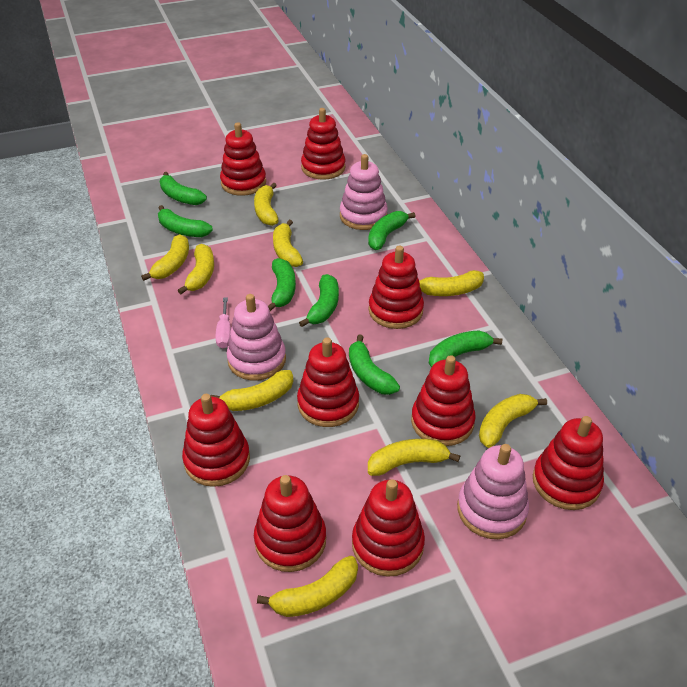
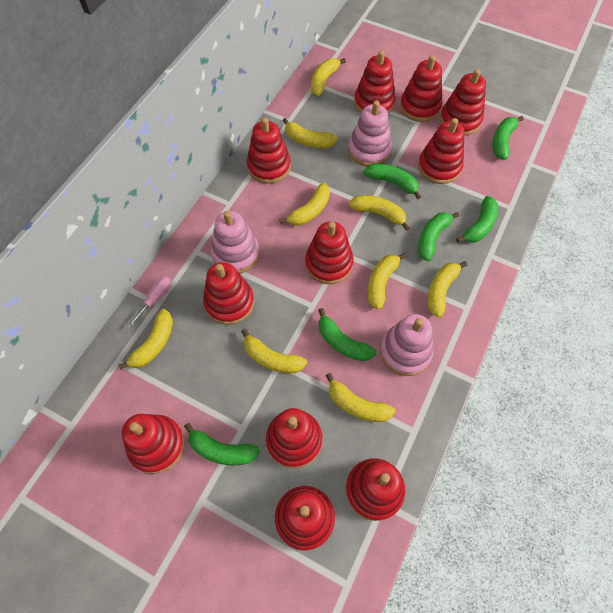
green banana: 7 -> 6
red stacking toy: 9 -> 11

